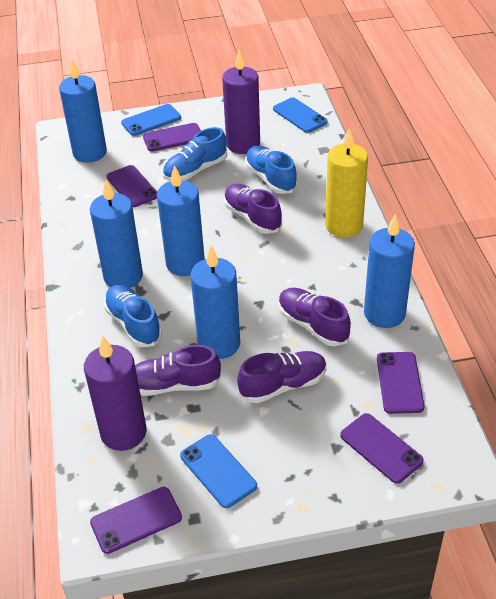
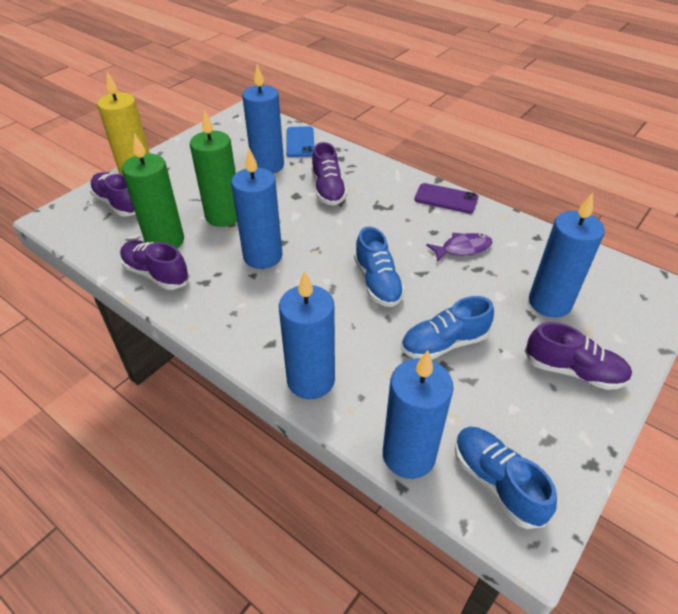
blue phone: 3 -> 1
green candle: 0 -> 2
purple candle: 2 -> 0
purple fish: 0 -> 1
purple phone: 5 -> 1

